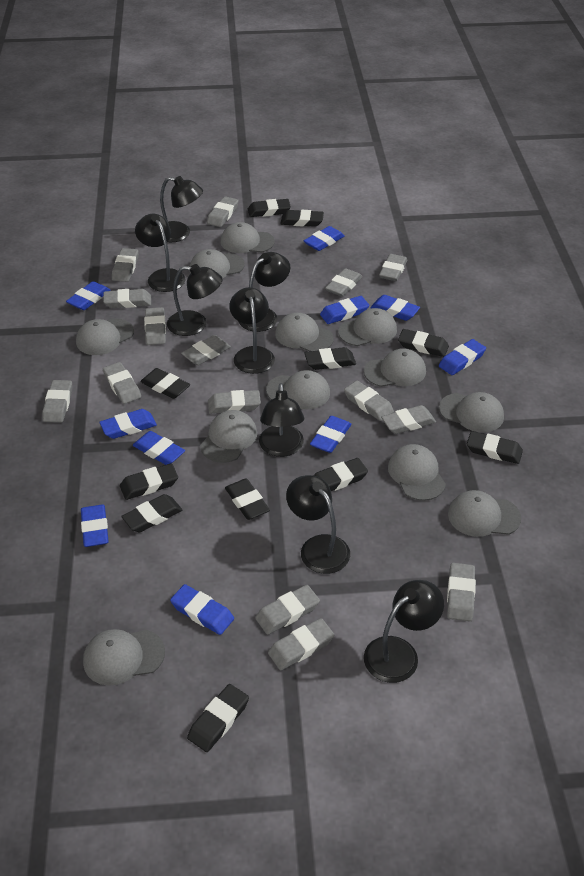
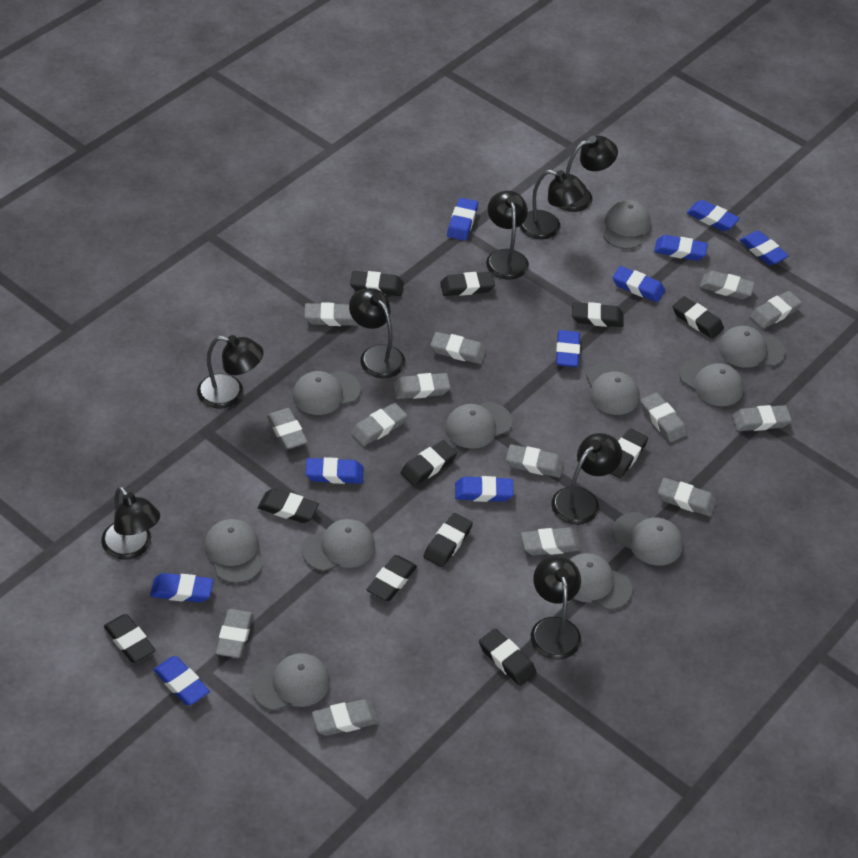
grey cap: 12 -> 11
grey eraser: 15 -> 14

